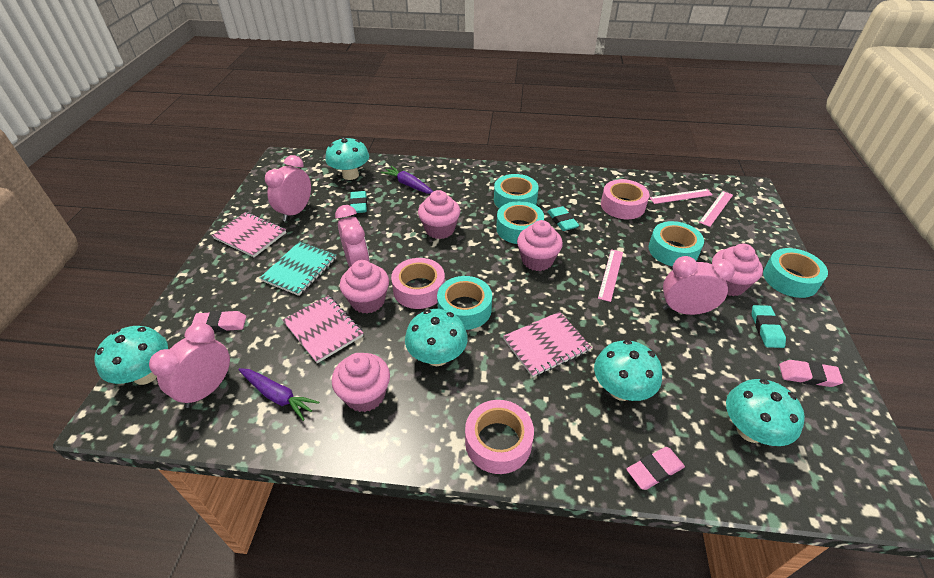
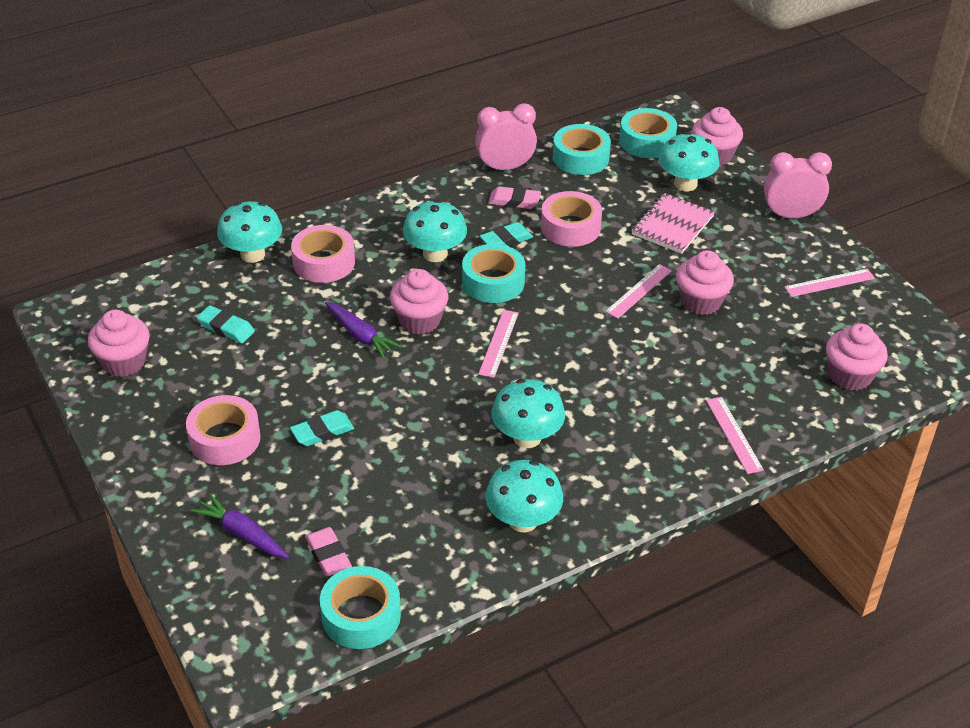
pink clock: 4 -> 2
pink eraser: 3 -> 2
pink notebook: 3 -> 1
pink ruler: 3 -> 4
turquoise notebook: 1 -> 0
turquoise tape: 5 -> 4

